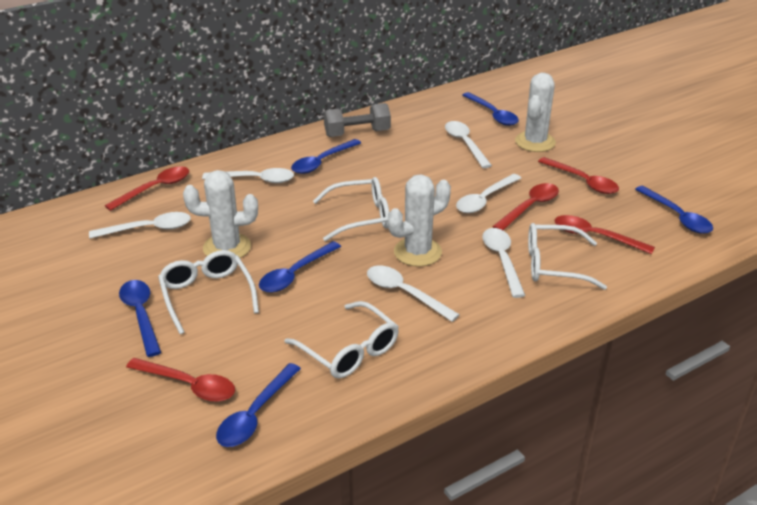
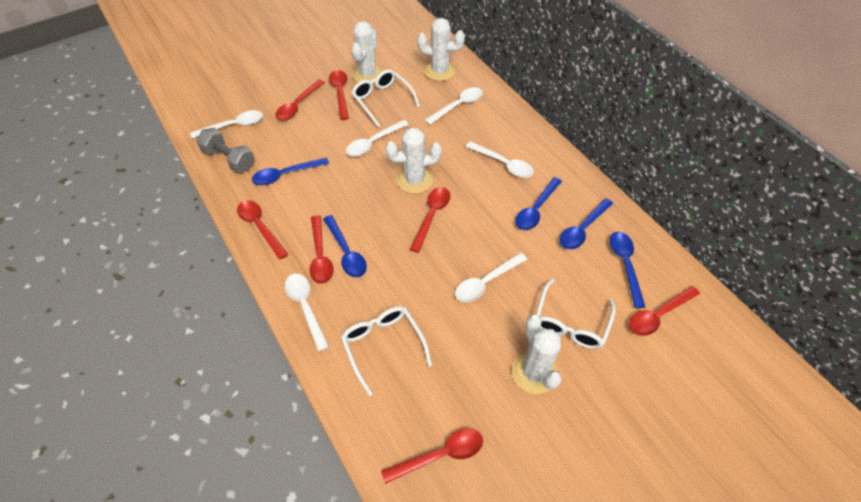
blue spoon: 6 -> 5
red spoon: 5 -> 7
white cactus: 3 -> 4
white glasses: 4 -> 3

